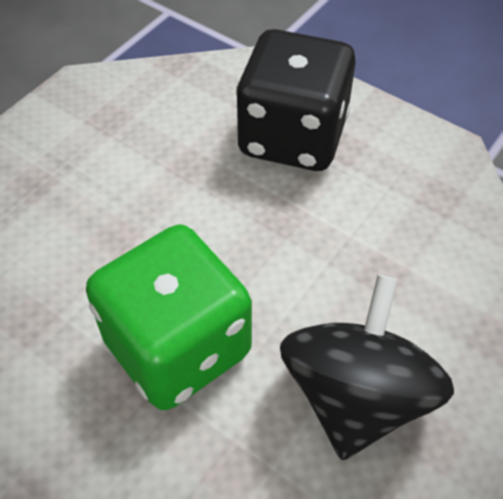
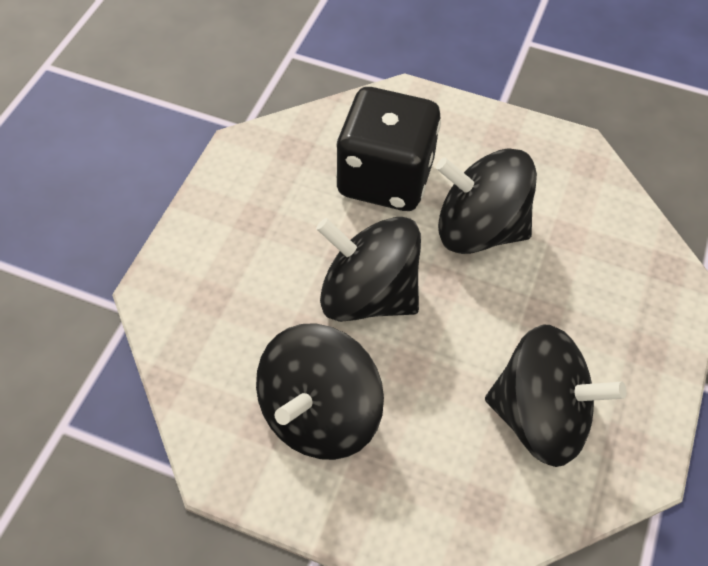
black spinning top: 1 -> 4
green dice: 1 -> 0

